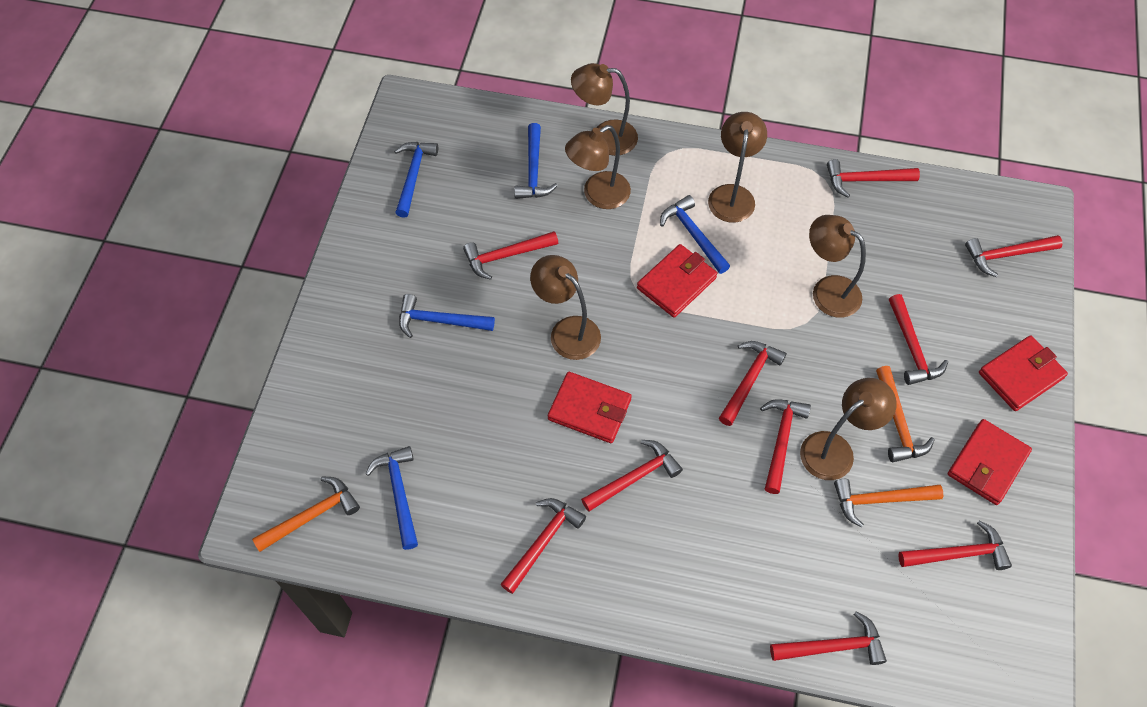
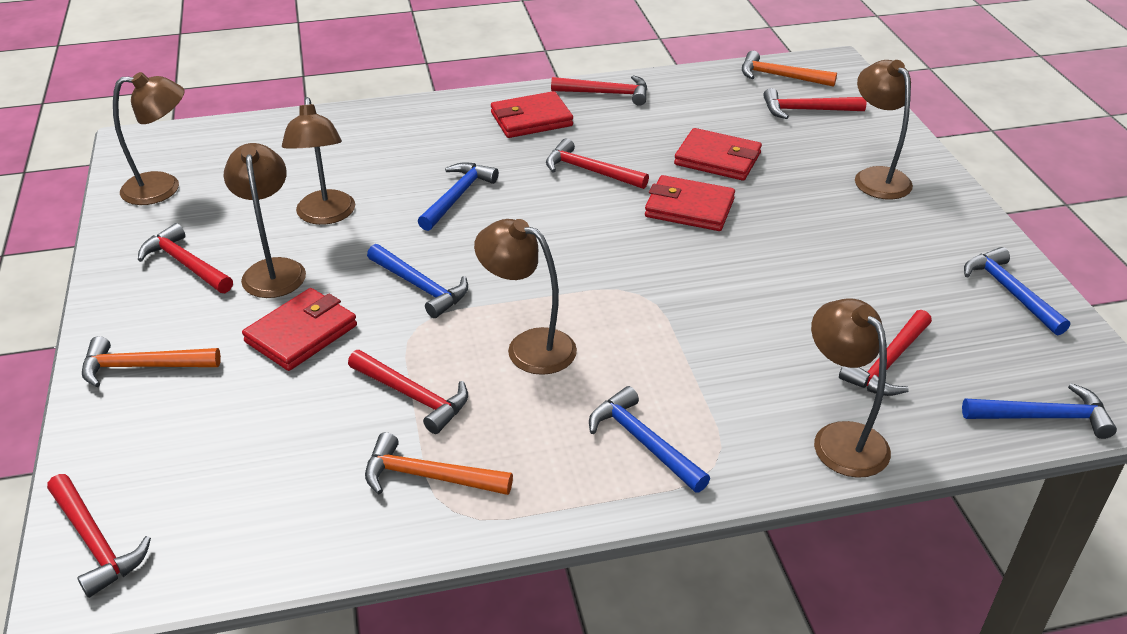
red hammer: 10 -> 7

